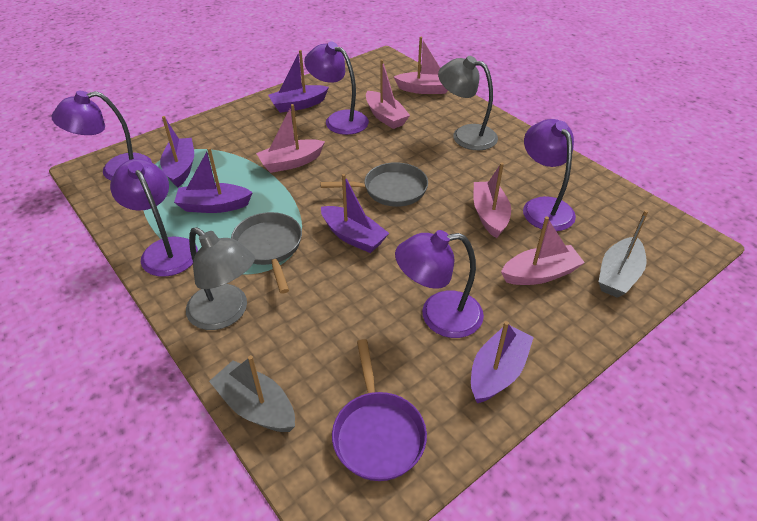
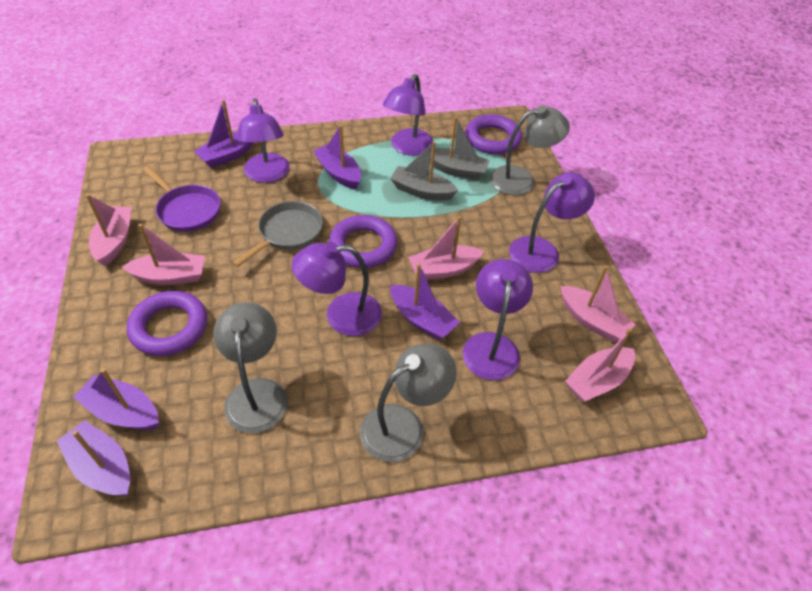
grey lamp: 2 -> 3
grey pan: 2 -> 1
purple ring: 0 -> 3

